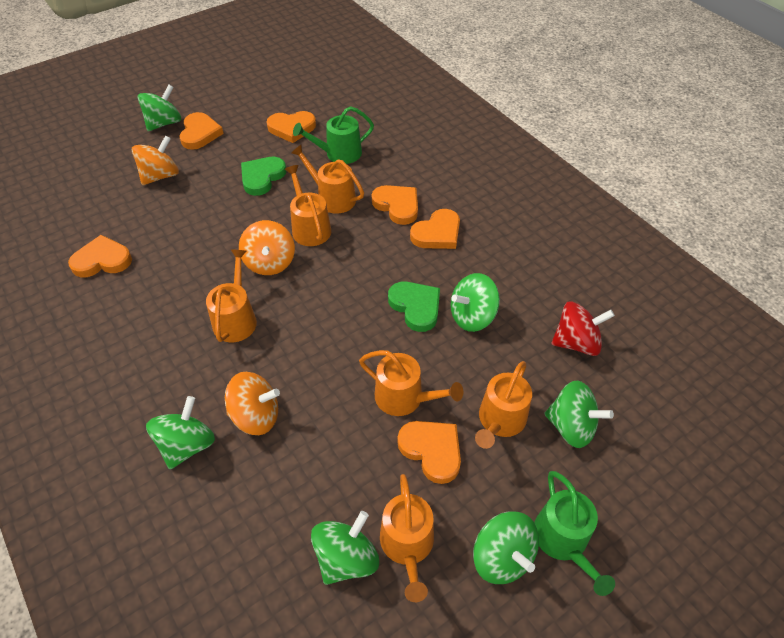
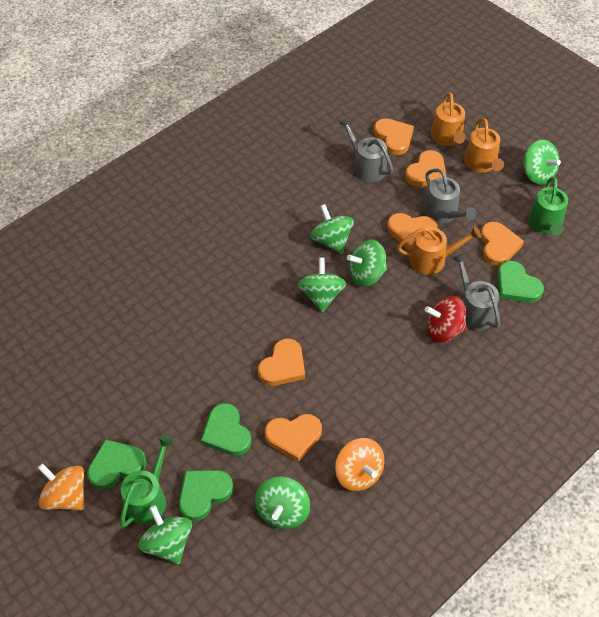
green heart: 2 -> 4
grey watering can: 0 -> 3
orange spinning top: 3 -> 2
orange watering can: 6 -> 3

